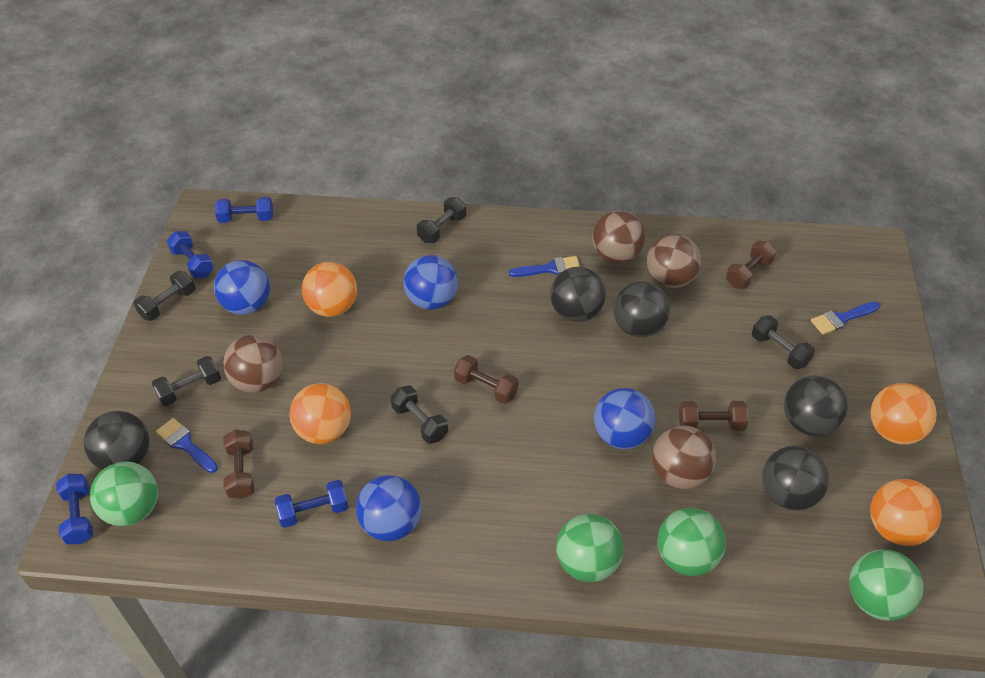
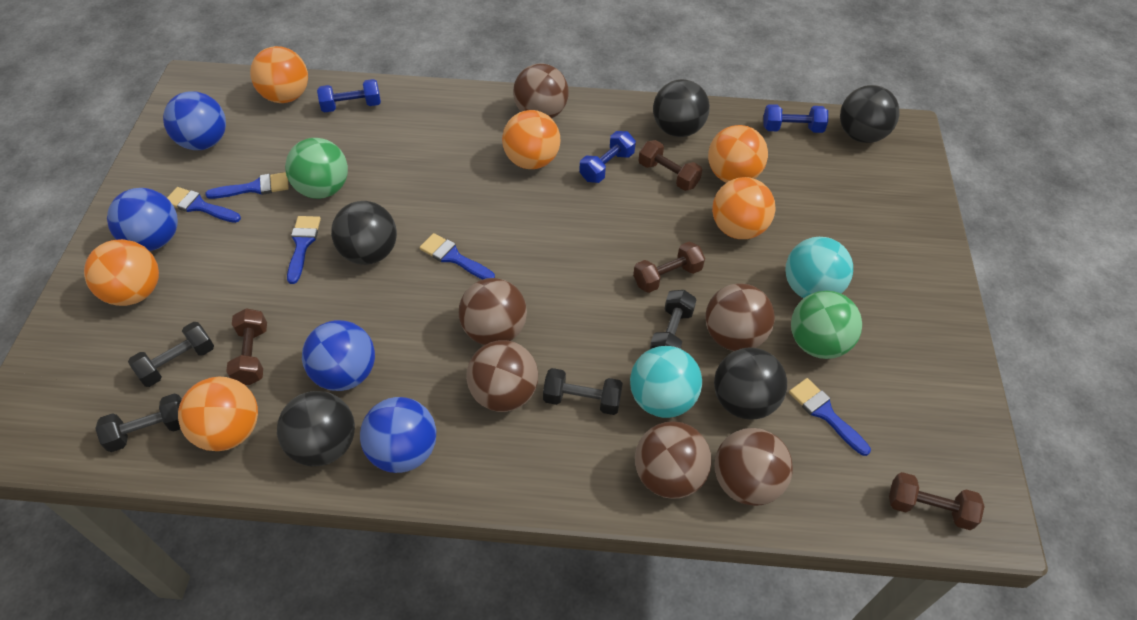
black dumbbell: 5 -> 4
blue brush: 3 -> 5
blue dumbbell: 4 -> 3
brown ball: 4 -> 6
green ball: 4 -> 2
orange ball: 4 -> 6
turquoise ball: 0 -> 2

